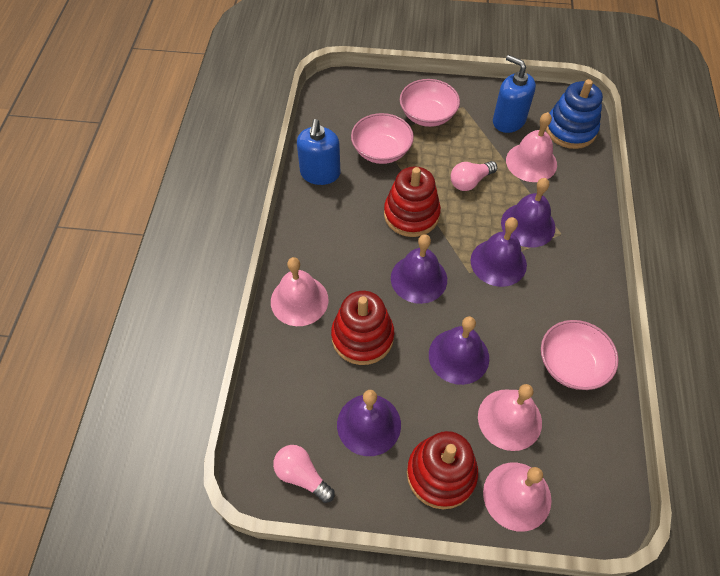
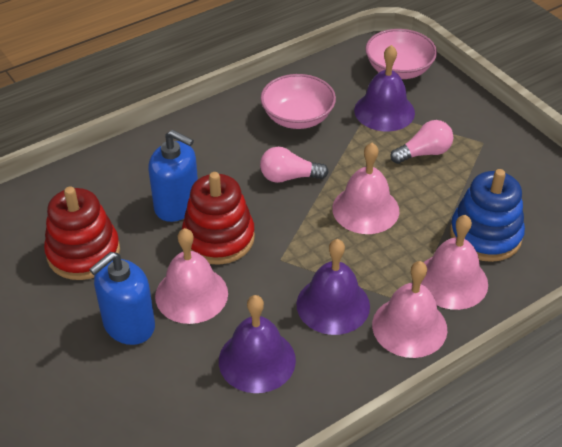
pink bowl: 3 -> 2
purple bell: 5 -> 3
red stacking toy: 3 -> 2

